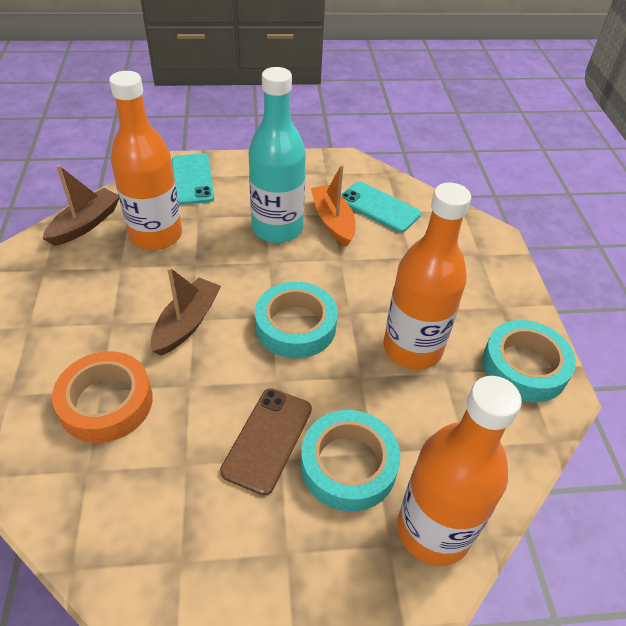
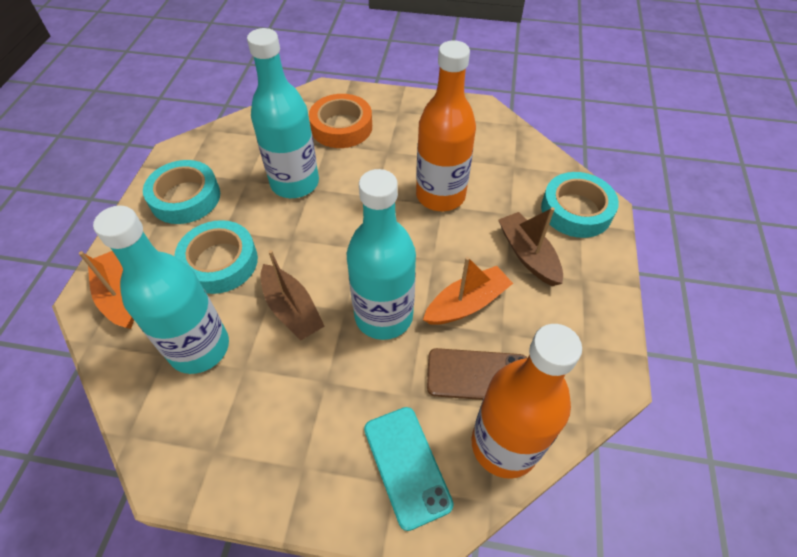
orange boat: 1 -> 2
orange bottle: 3 -> 2
turquoise bottle: 1 -> 3
turquoise phone: 2 -> 1

